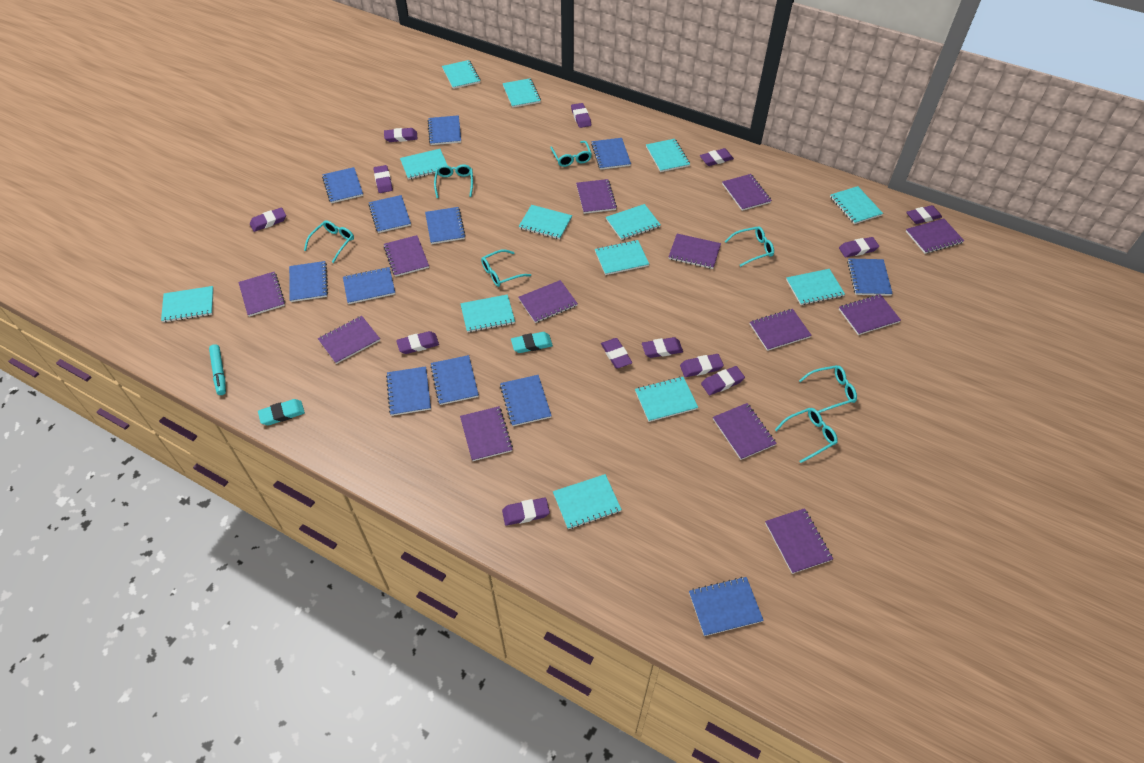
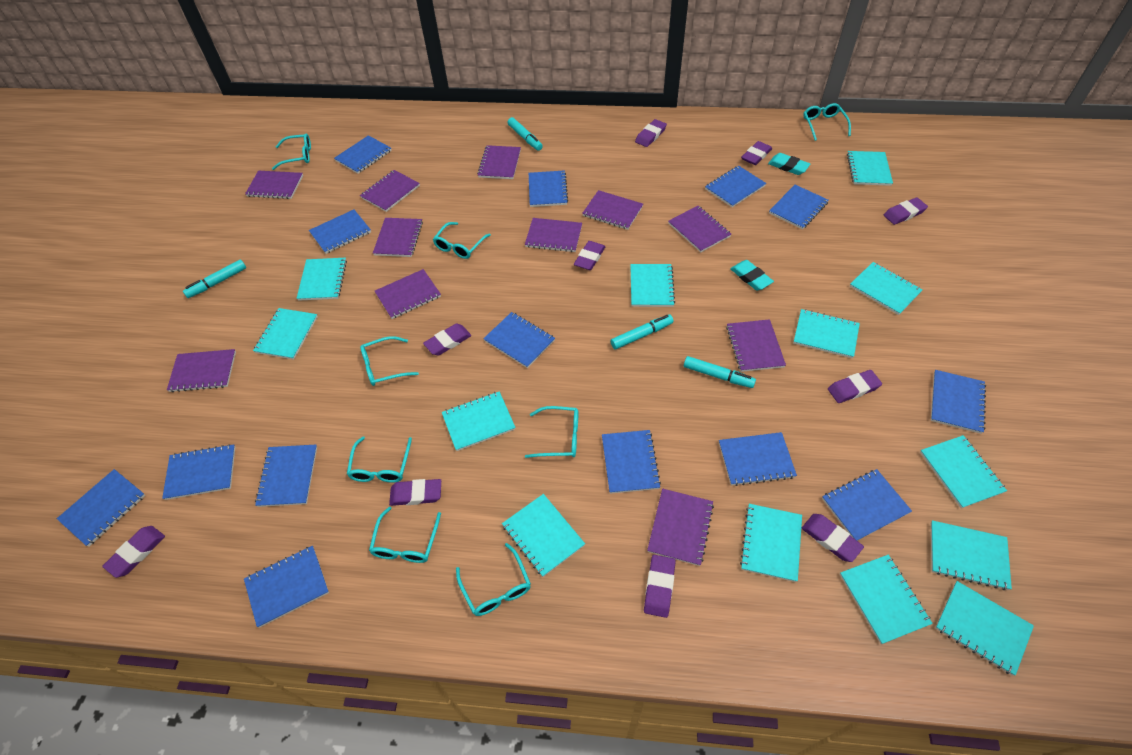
blue notebook: 12 -> 14
purple eraser: 13 -> 10
purple notebook: 13 -> 11
turquoise glasses: 7 -> 8
turquoise marker: 1 -> 4

